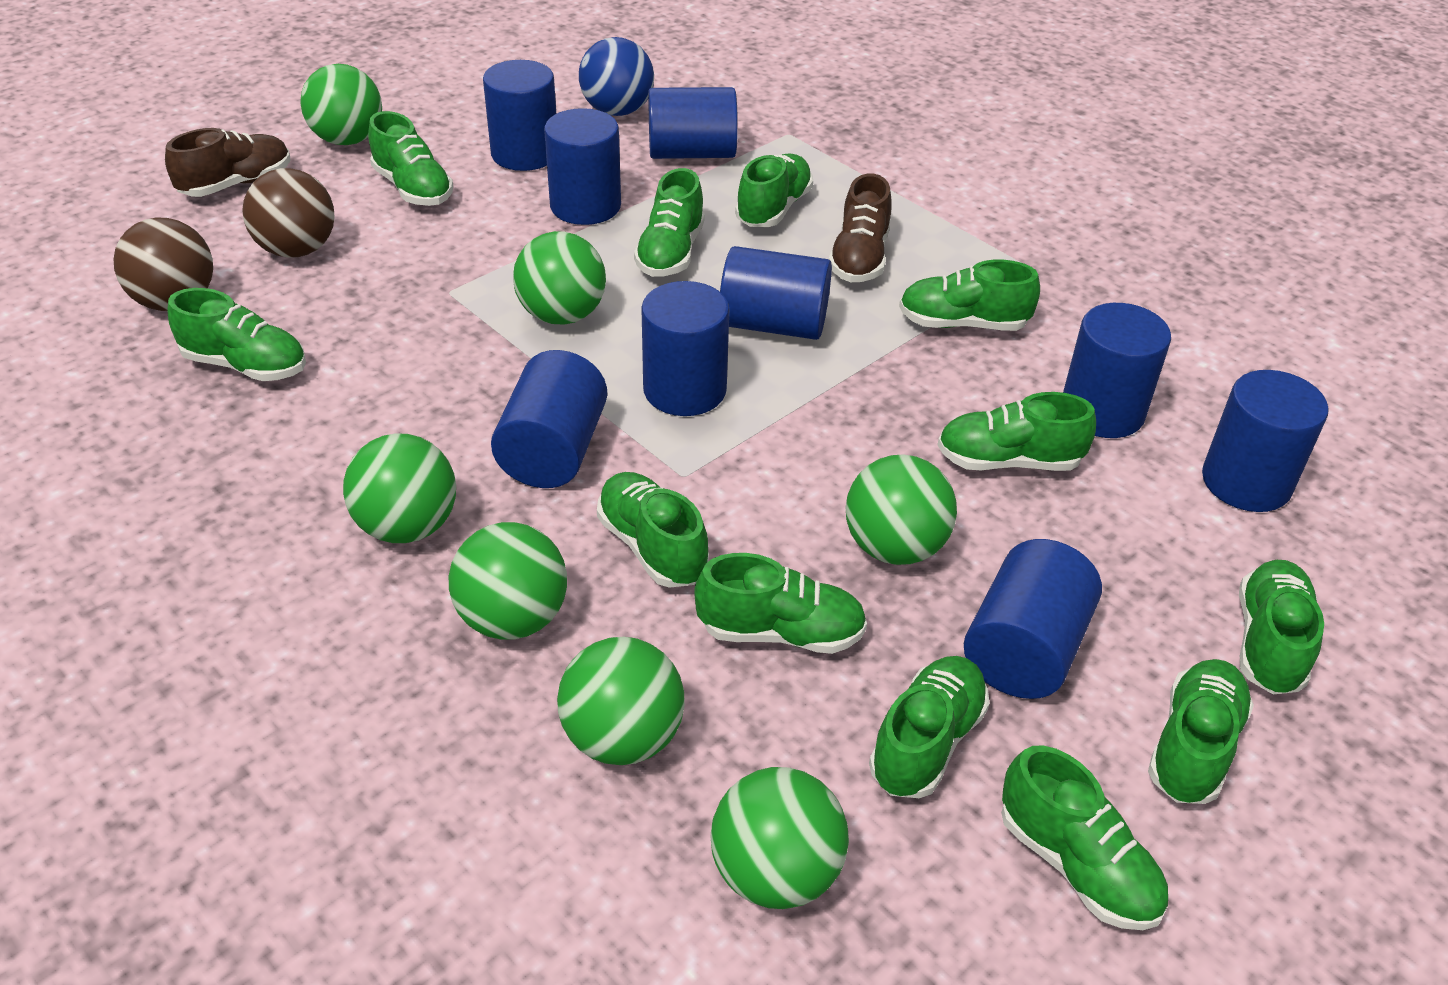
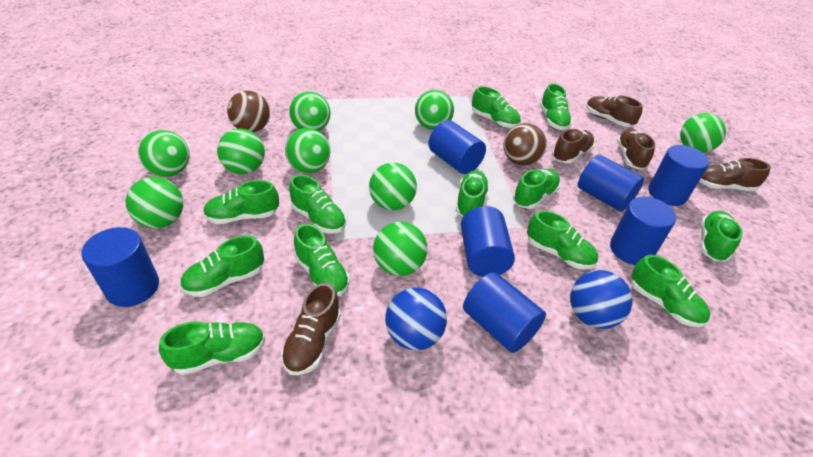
blue ball: 1 -> 2
blue cylinder: 9 -> 7
brown shoe: 2 -> 5
green ball: 7 -> 9

